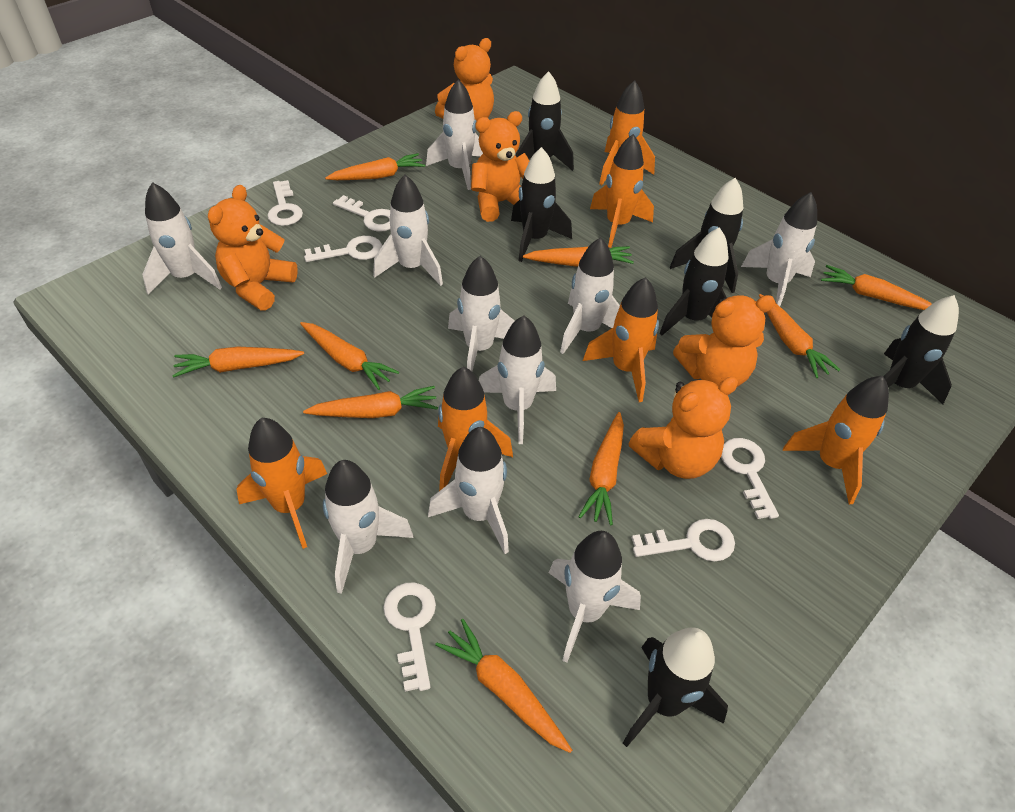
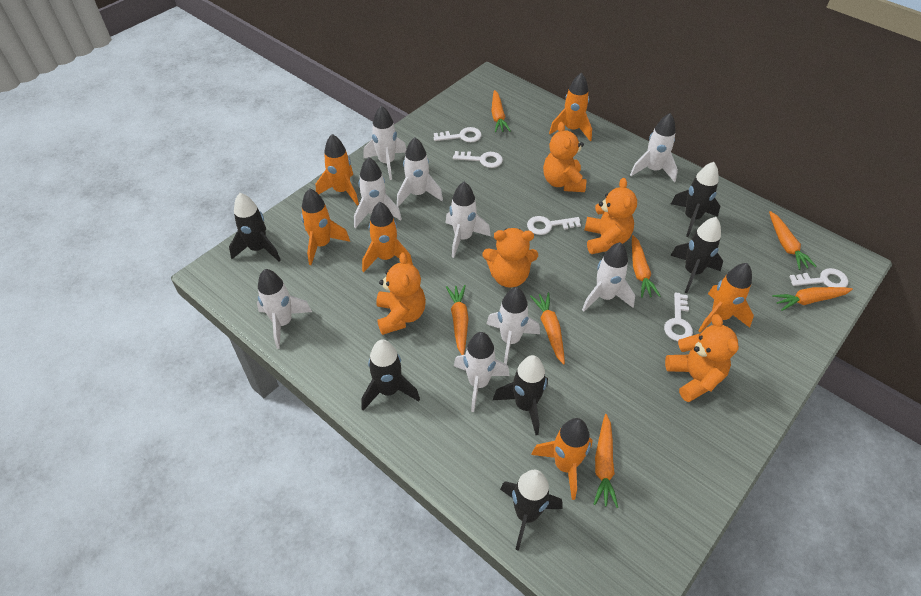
orange carrot: 9 -> 7
white key: 6 -> 5
white rocket: 10 -> 9

